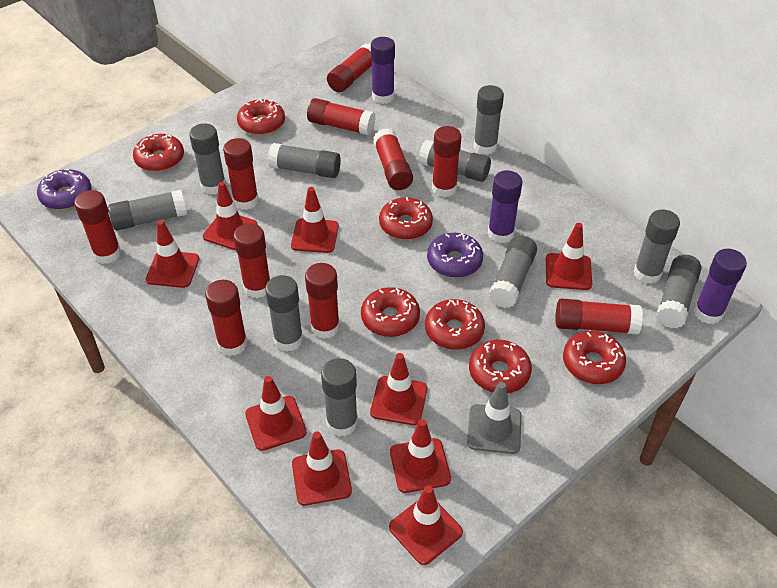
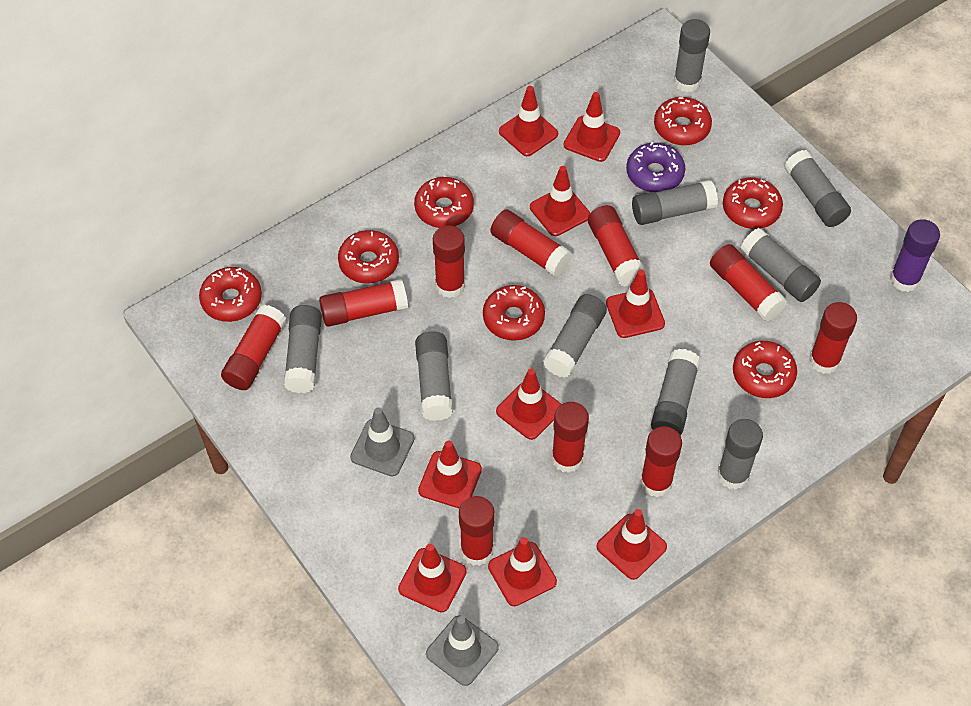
grey glue stick: 10 -> 9
grey traffic cone: 1 -> 2
purple donut: 2 -> 1
purple glue stick: 3 -> 1

